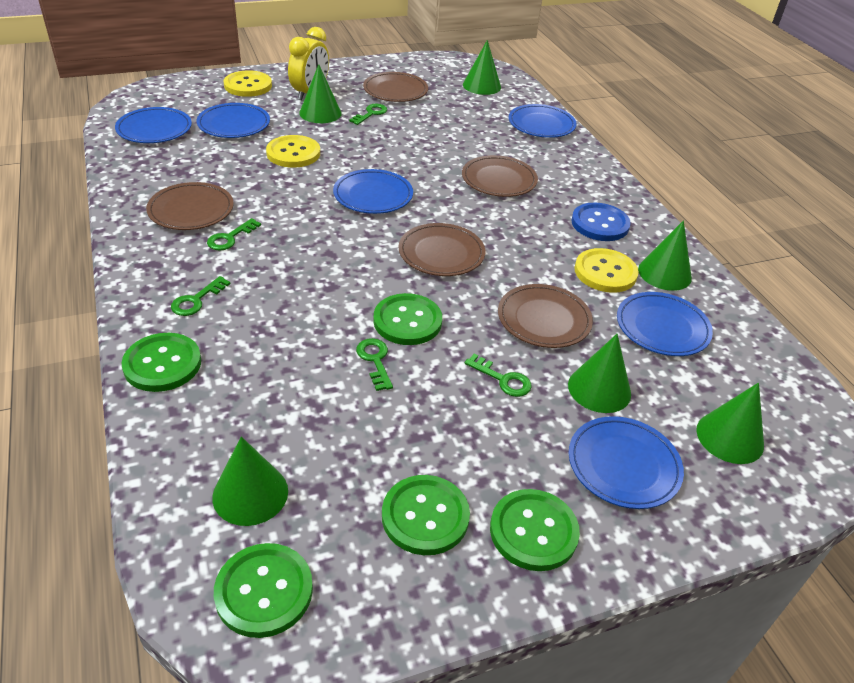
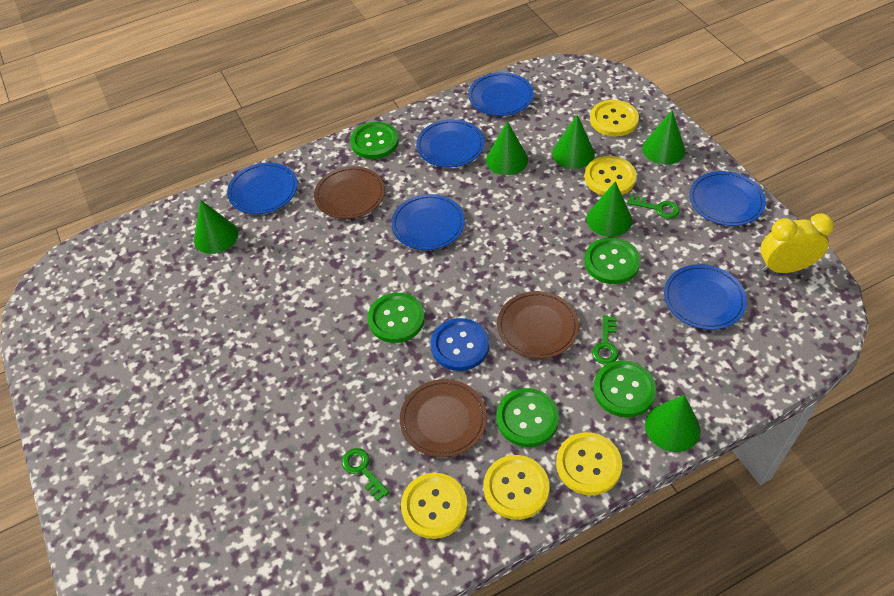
brown plate: 5 -> 3
green key: 5 -> 3
yellow button: 3 -> 5

